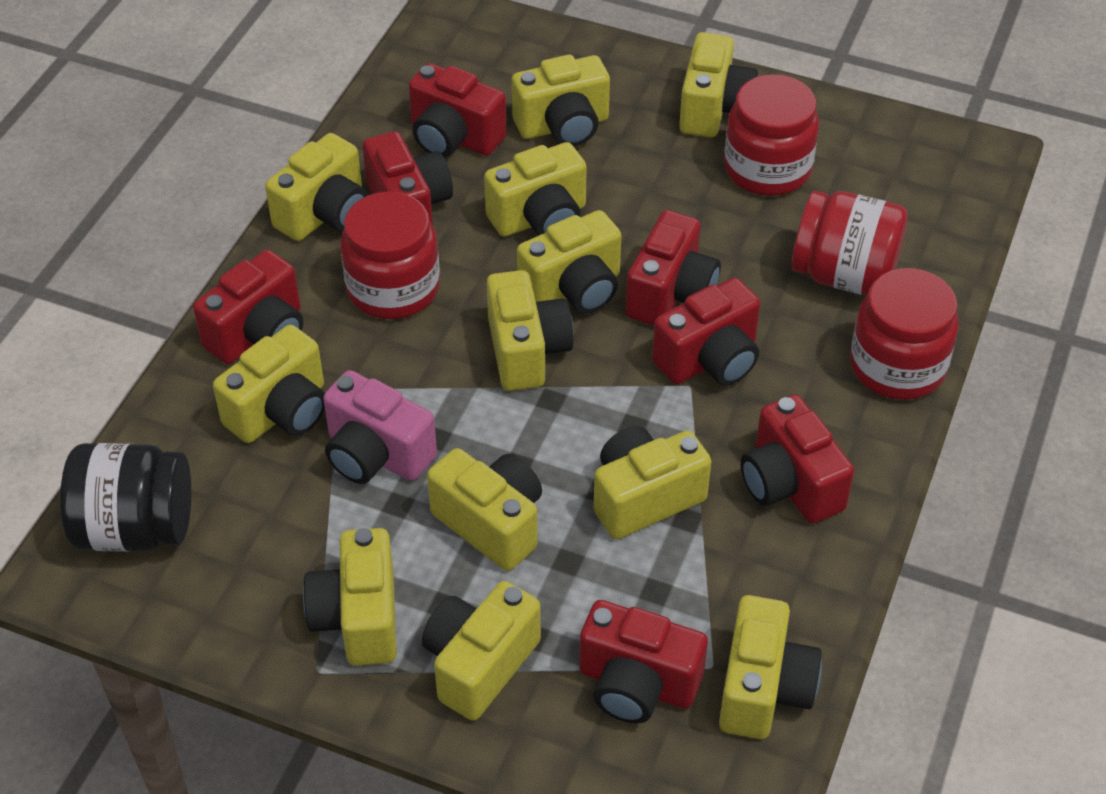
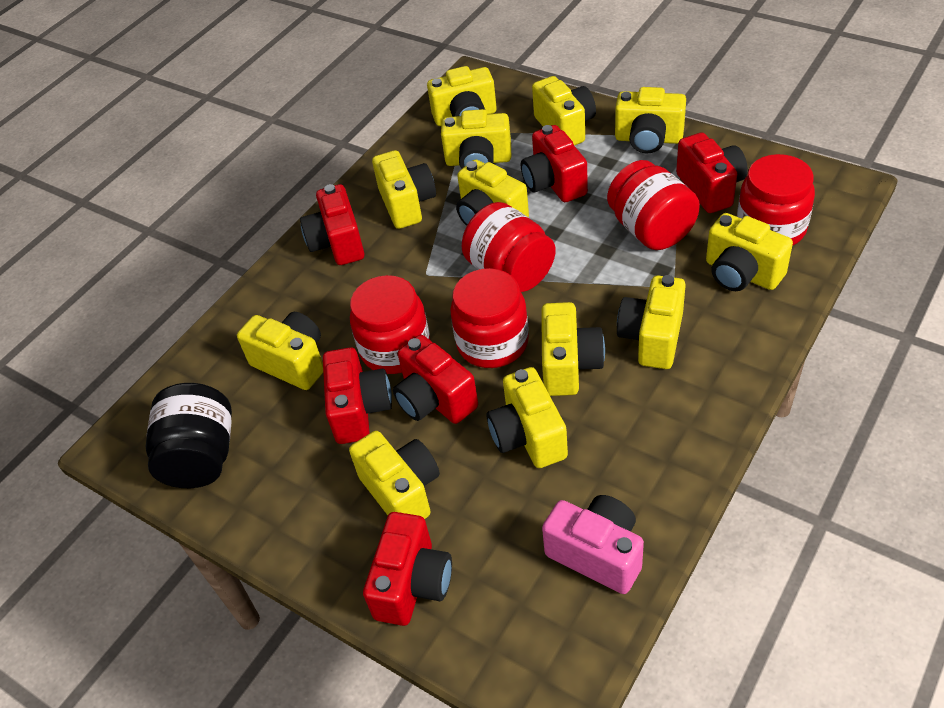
red camera: 7 -> 6
red jar: 4 -> 5

